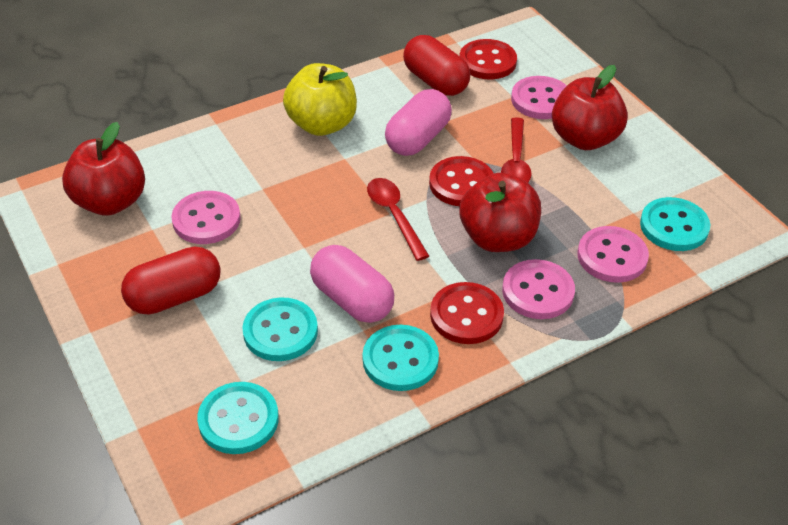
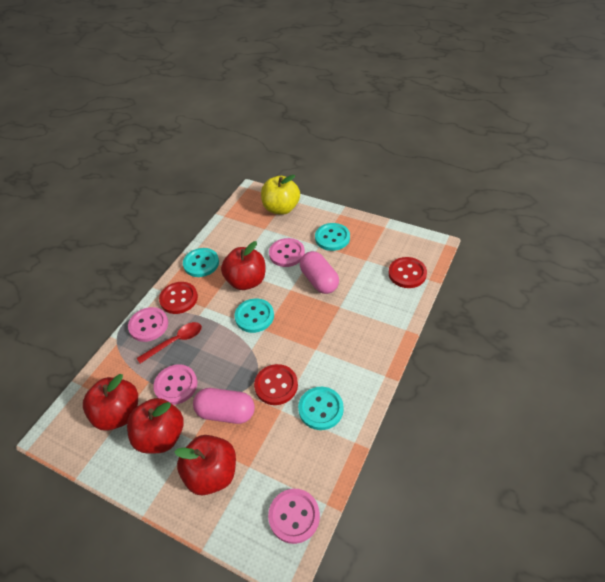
red apple: 3 -> 4
red capsule: 2 -> 0
red spoon: 2 -> 1

